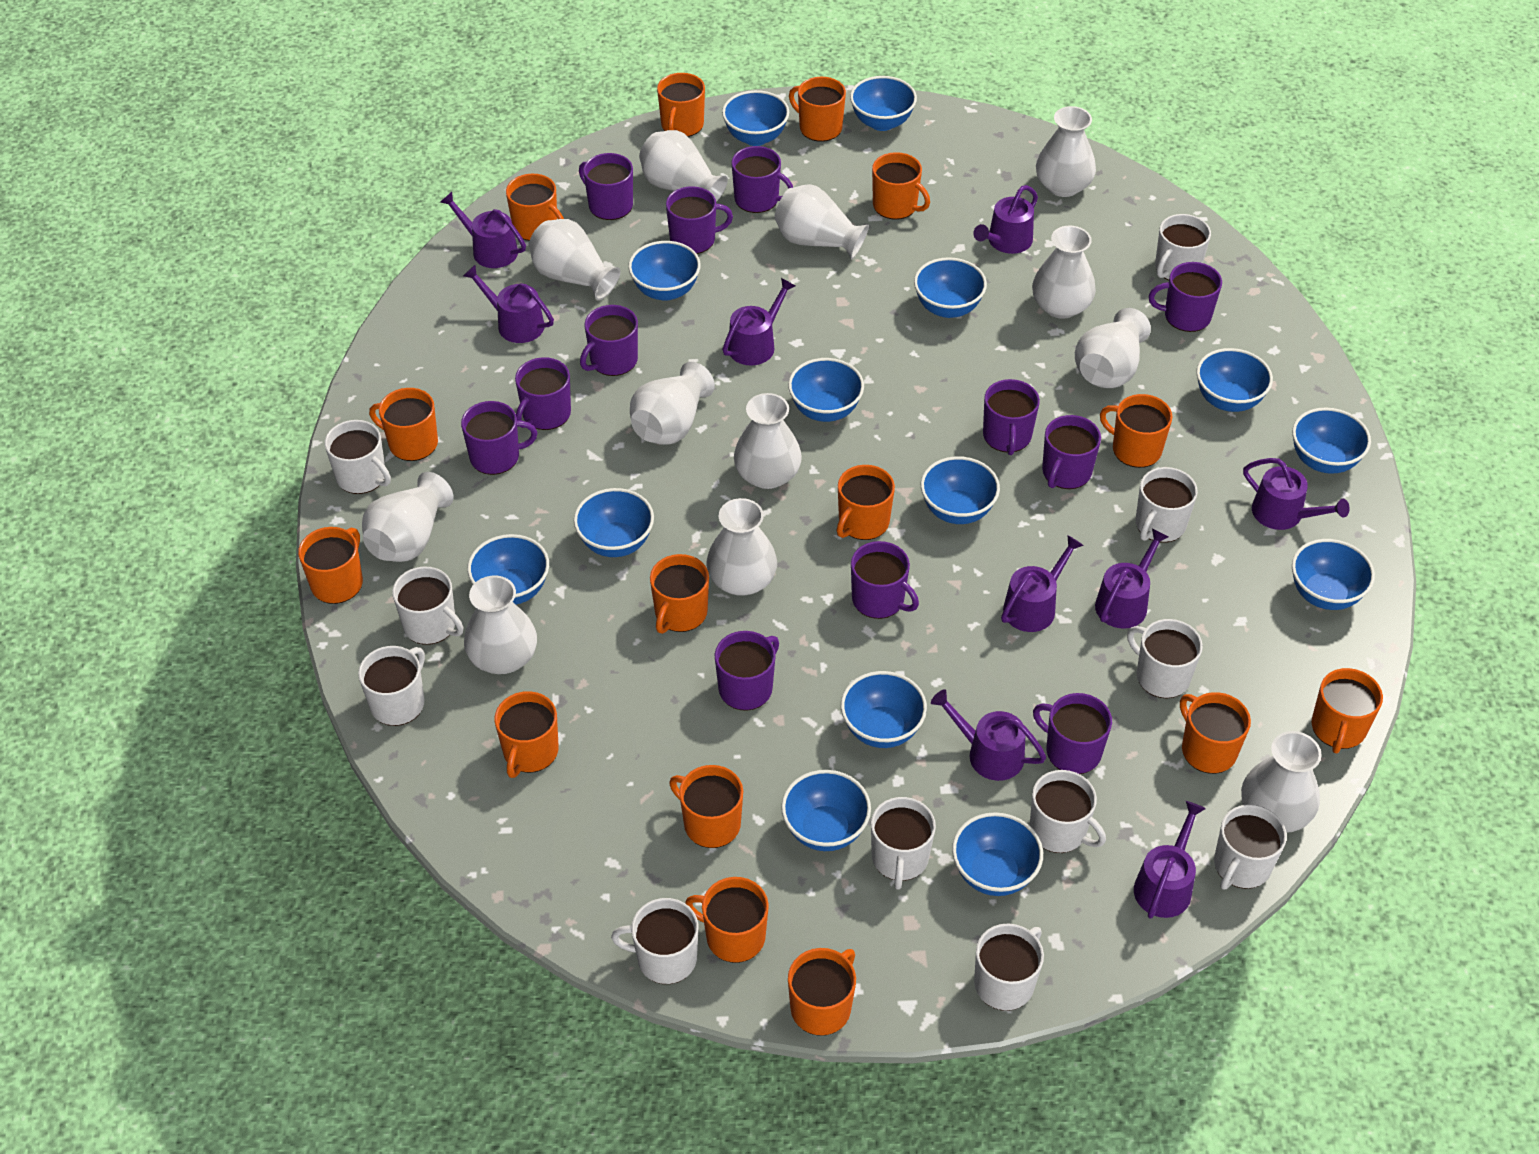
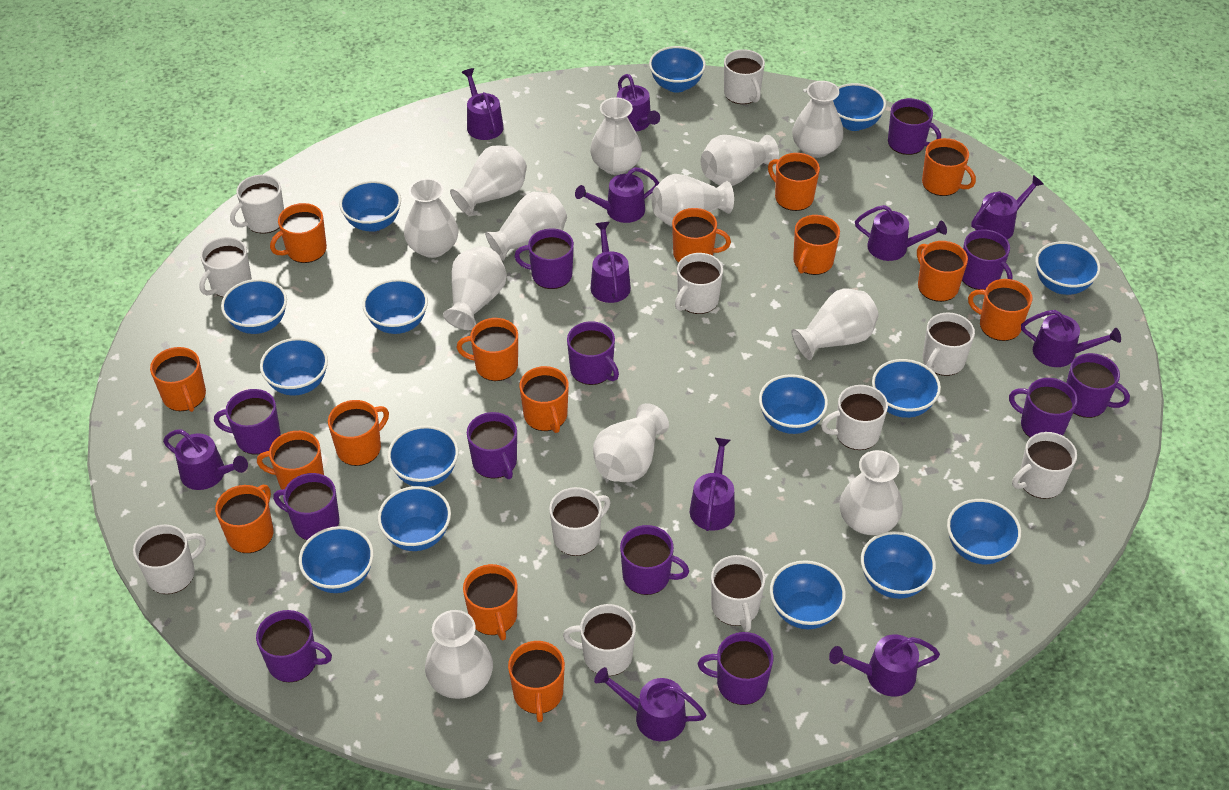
blue bowl: 14 -> 15
purple watering can: 9 -> 11

